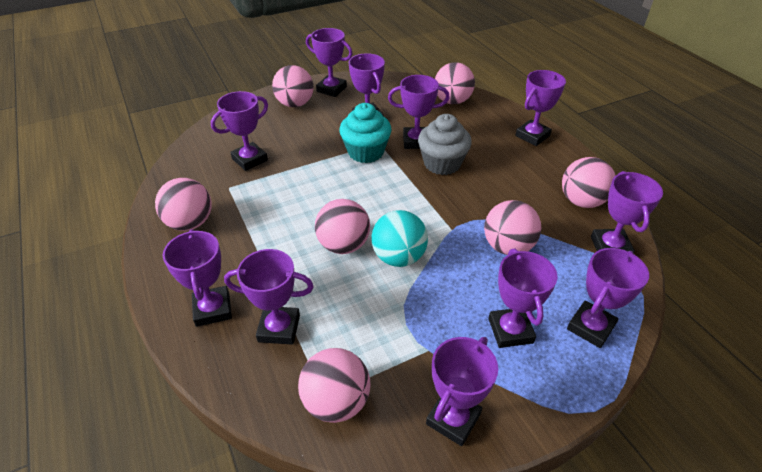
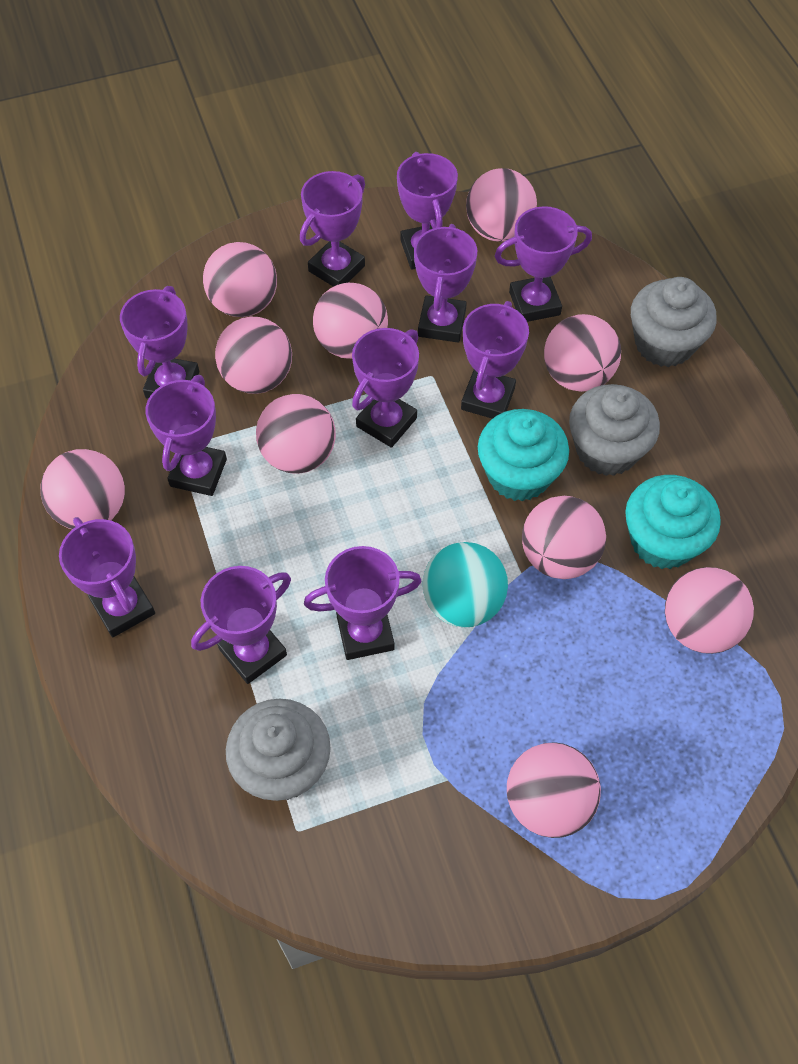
grey cupcake: 1 -> 3
pink ball: 7 -> 10
turquoise cupcake: 1 -> 2

